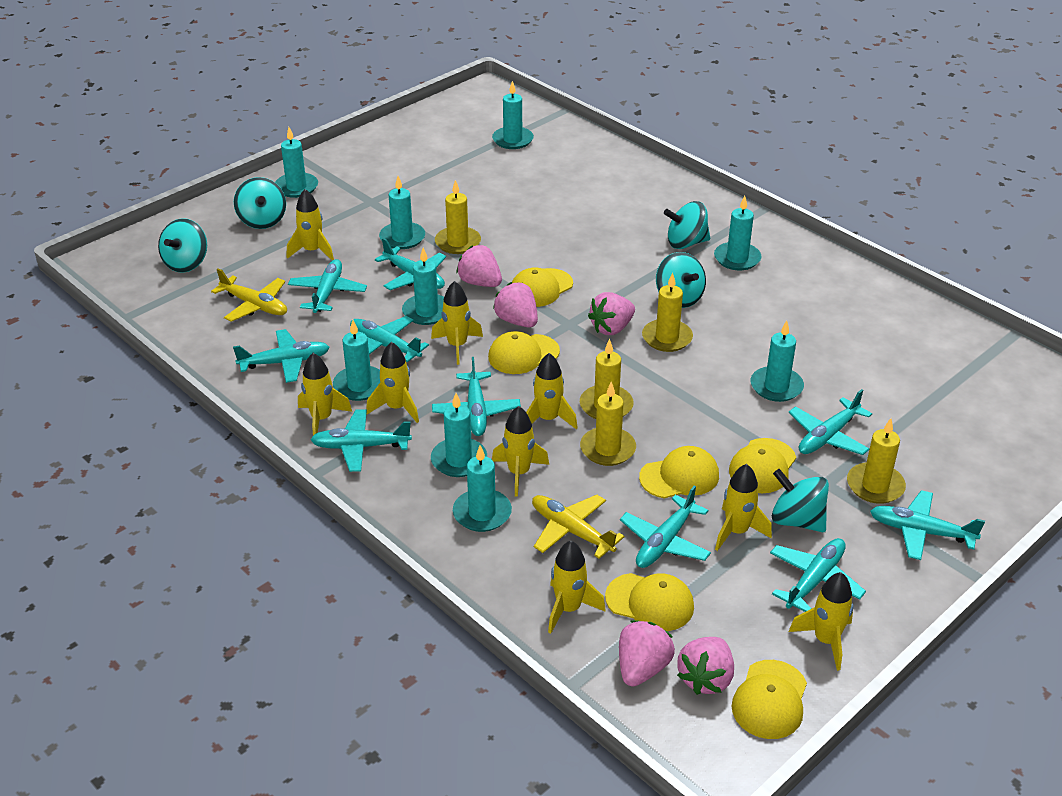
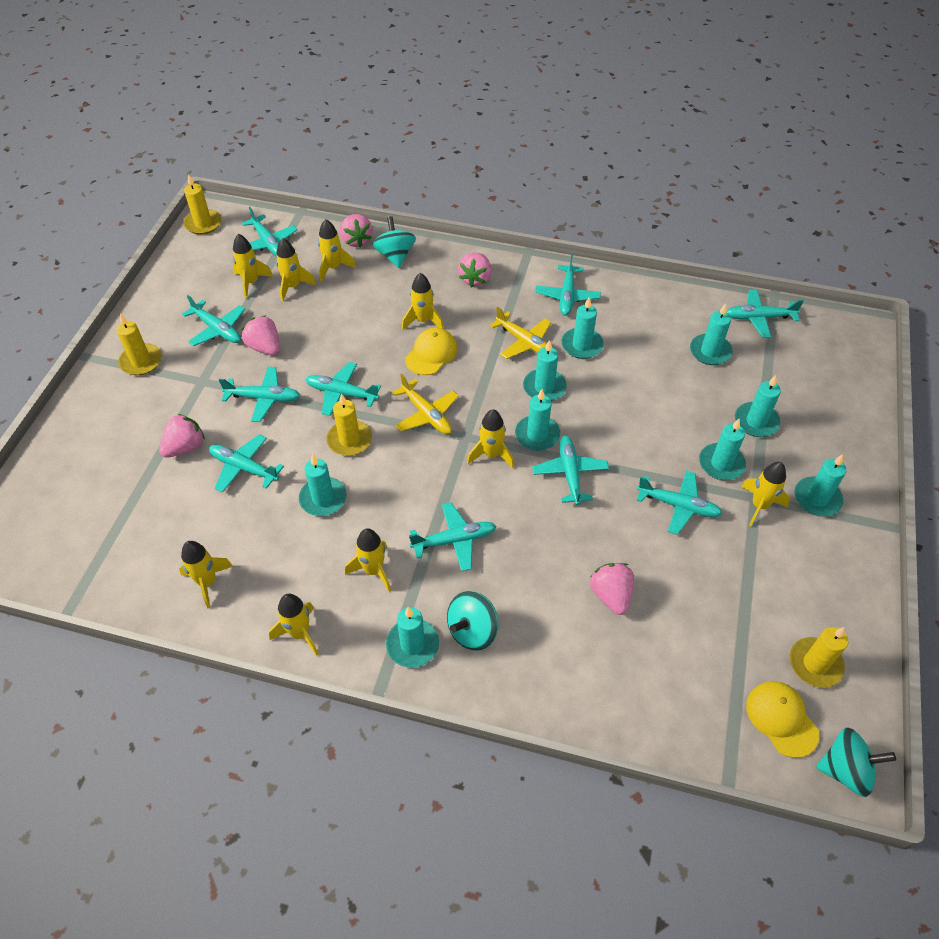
turquoise spinning top: 5 -> 3
yellow candle: 5 -> 4
yellow cap: 6 -> 2

